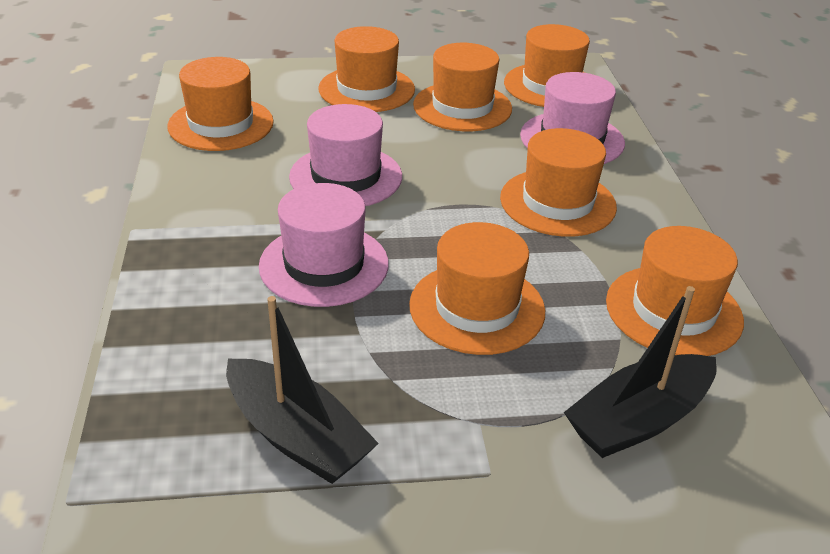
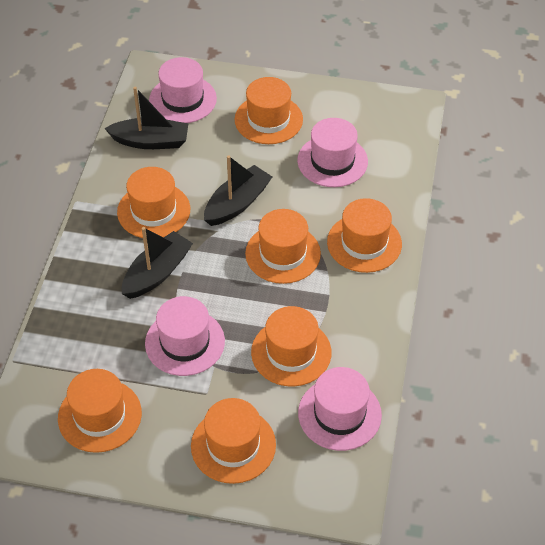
black boat: 2 -> 3
pink hat: 3 -> 4

